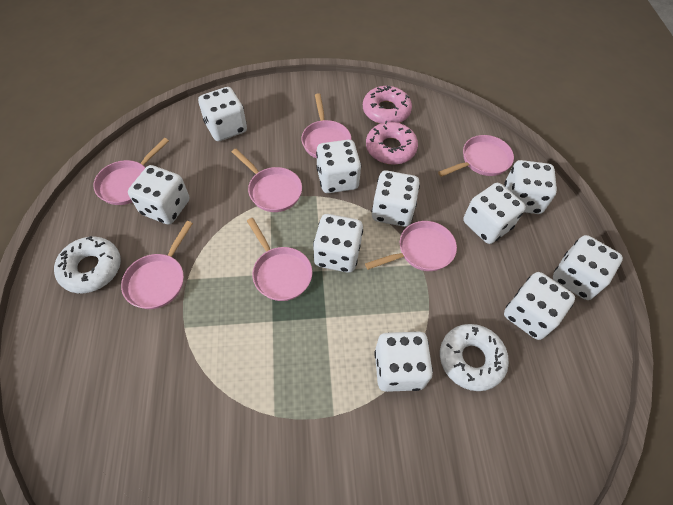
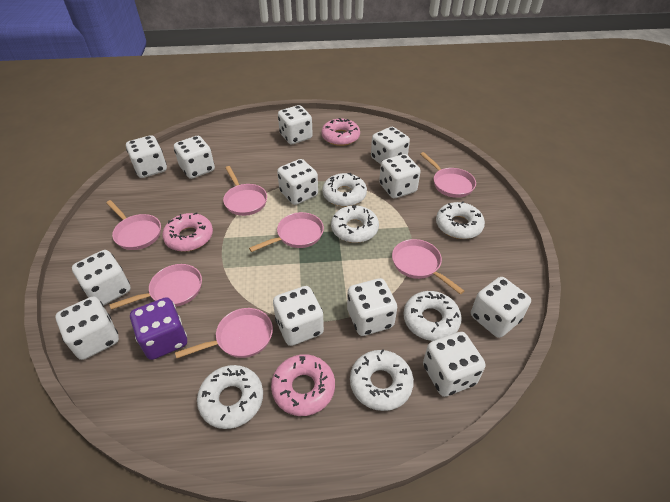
pink donut: 2 -> 3
purple dice: 0 -> 1
white dice: 10 -> 12
white donut: 2 -> 6

